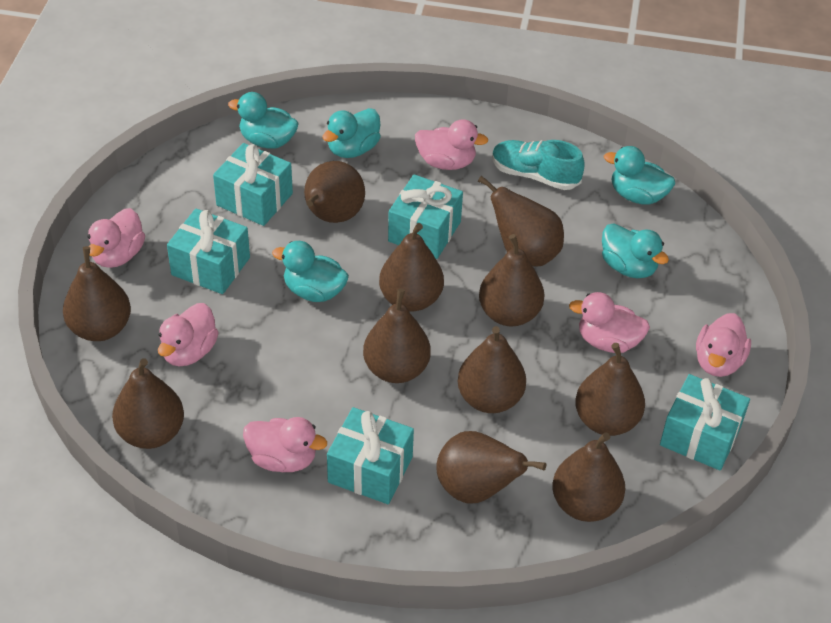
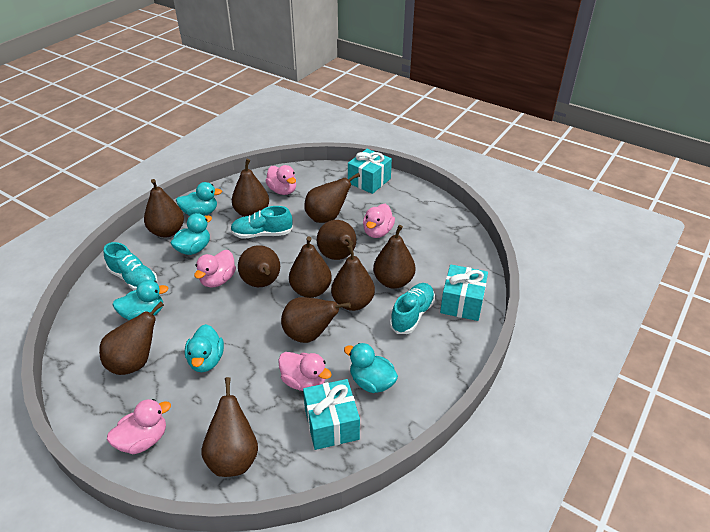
pink duck: 6 -> 5
turquoise gift: 5 -> 3
turquoise shoe: 1 -> 3

